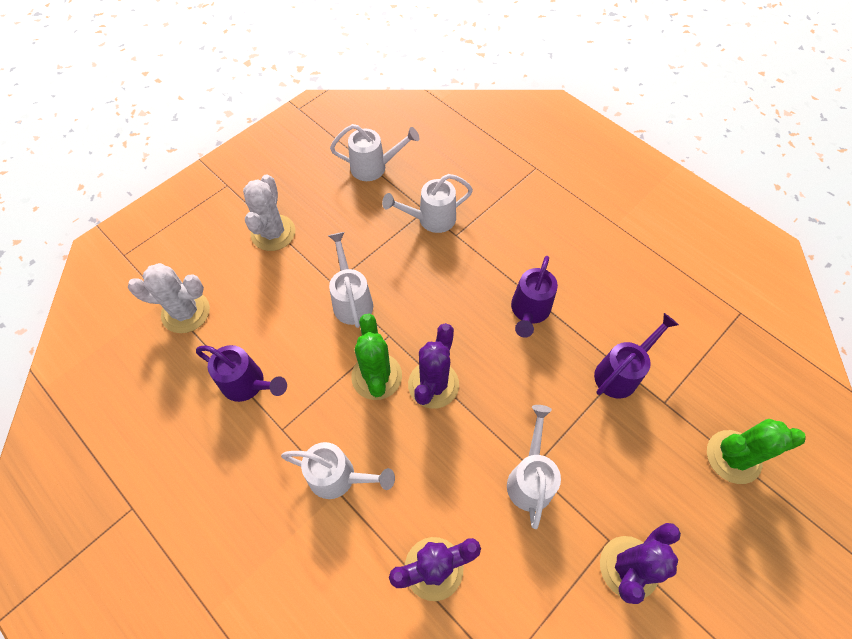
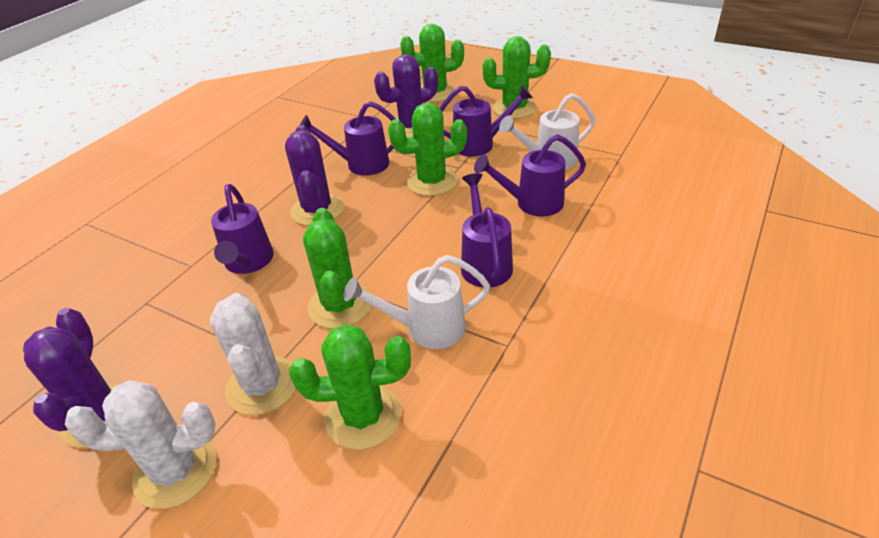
green cactus: 2 -> 5
purple watering can: 3 -> 5
white watering can: 5 -> 2

